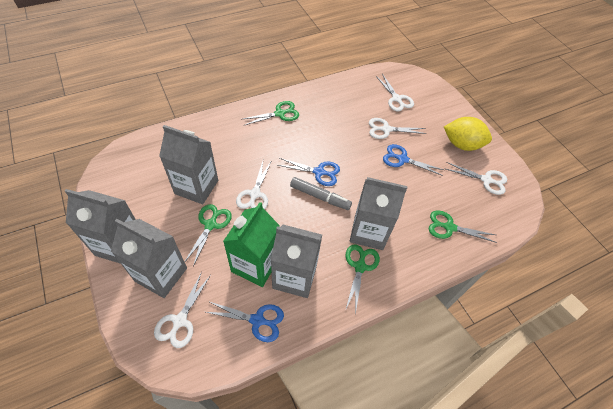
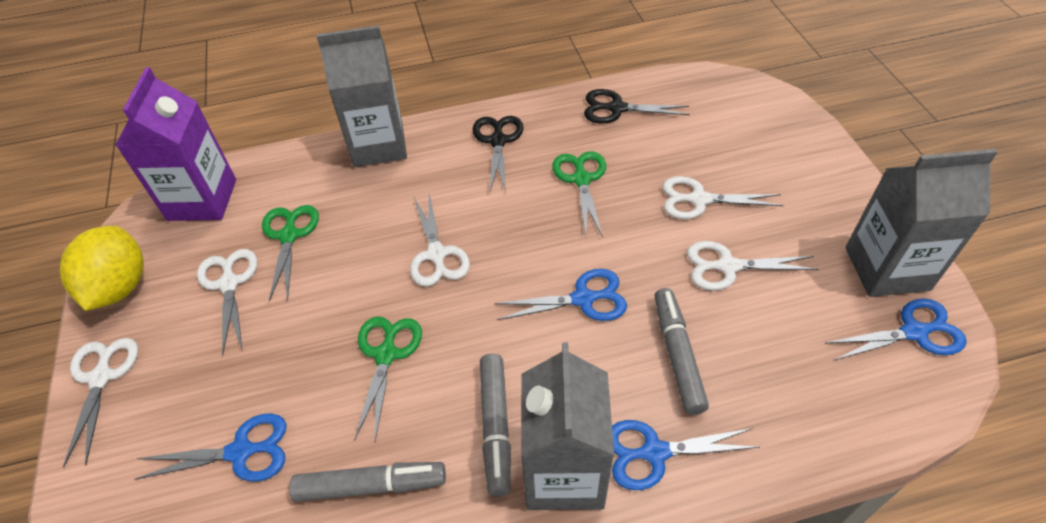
black scissors: 0 -> 2
blue scissors: 3 -> 4
green carton: 1 -> 0
green scissors: 4 -> 3
grey carton: 5 -> 3
grey marker: 1 -> 3
purple carton: 0 -> 1

